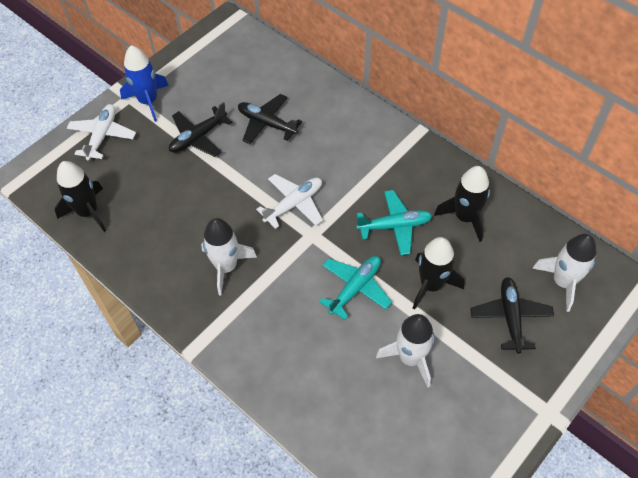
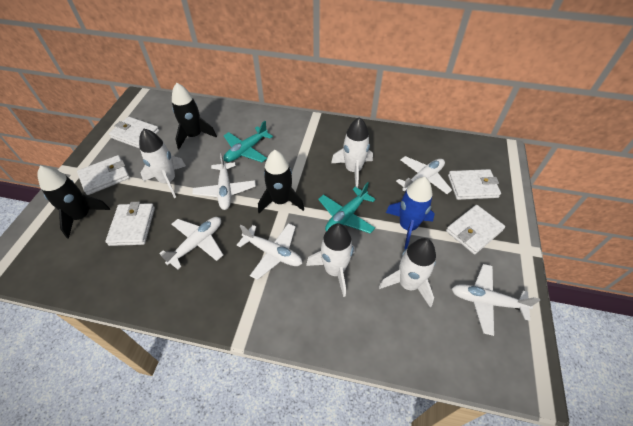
black plane: 3 -> 0
white plane: 2 -> 5
white rocket: 3 -> 4
white wallet: 0 -> 5

